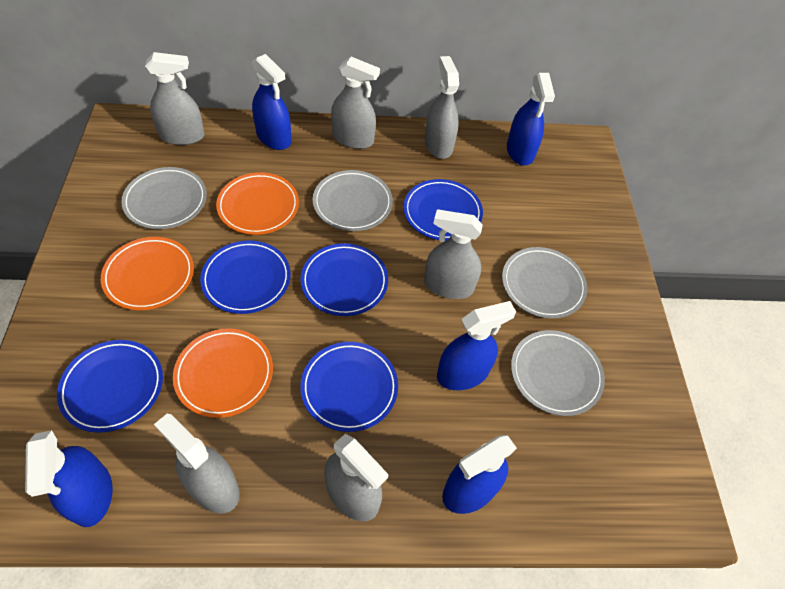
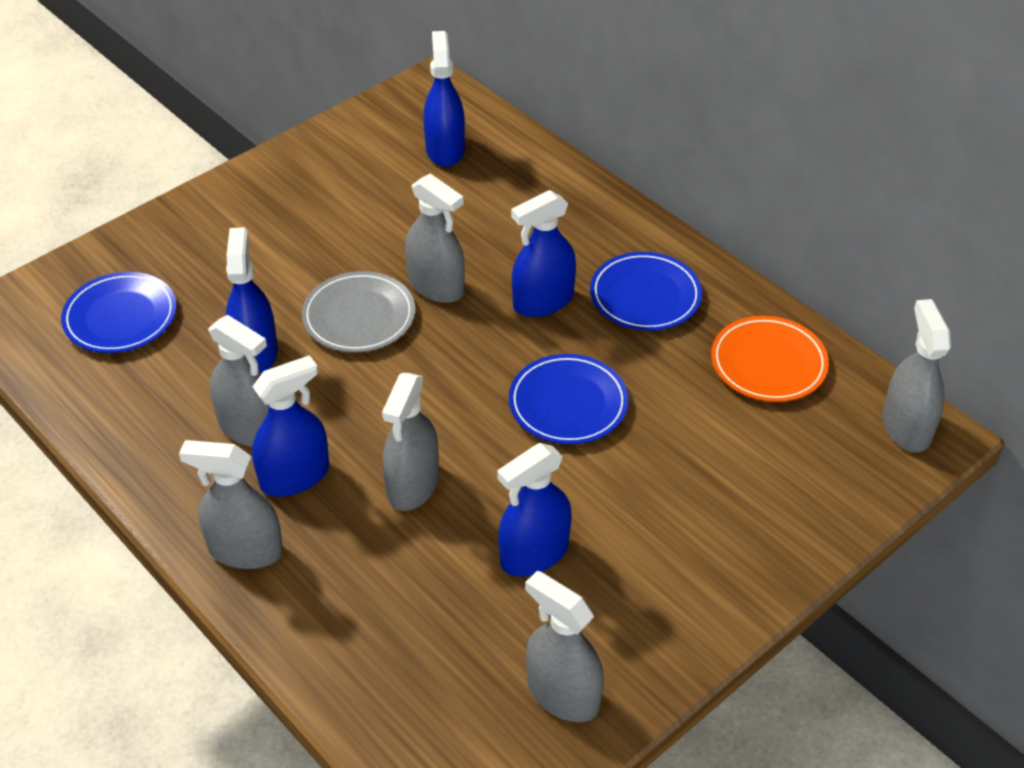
blue plate: 5 -> 3
grey plate: 4 -> 1
orange plate: 3 -> 1

